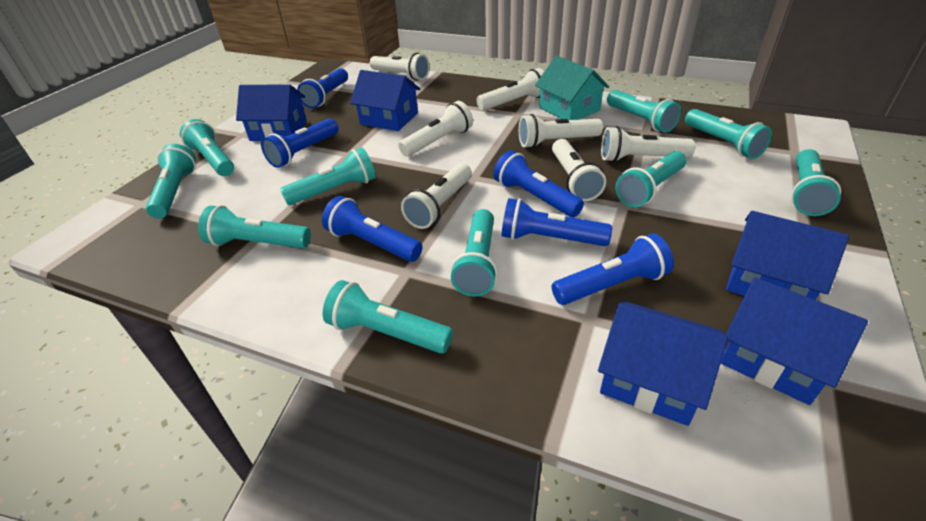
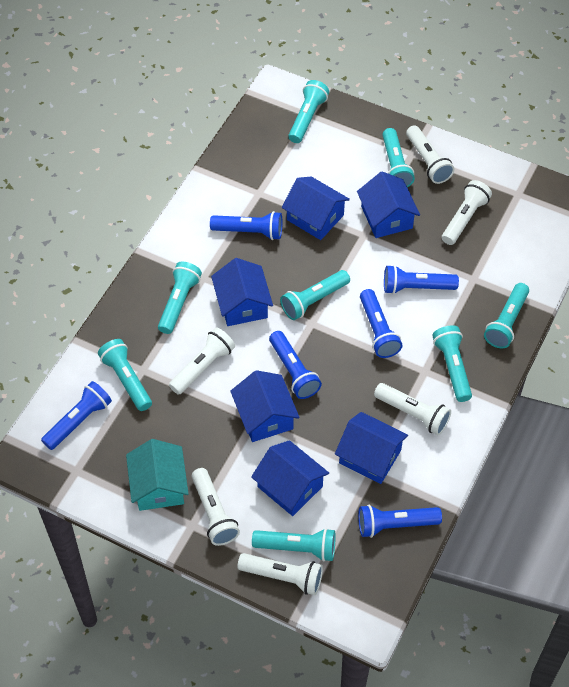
blue house: 5 -> 6
turquoise flashlight: 10 -> 8
white flashlight: 7 -> 6

